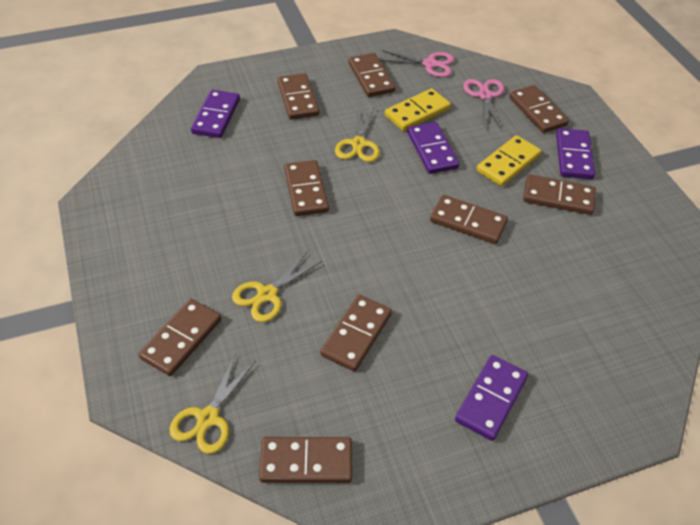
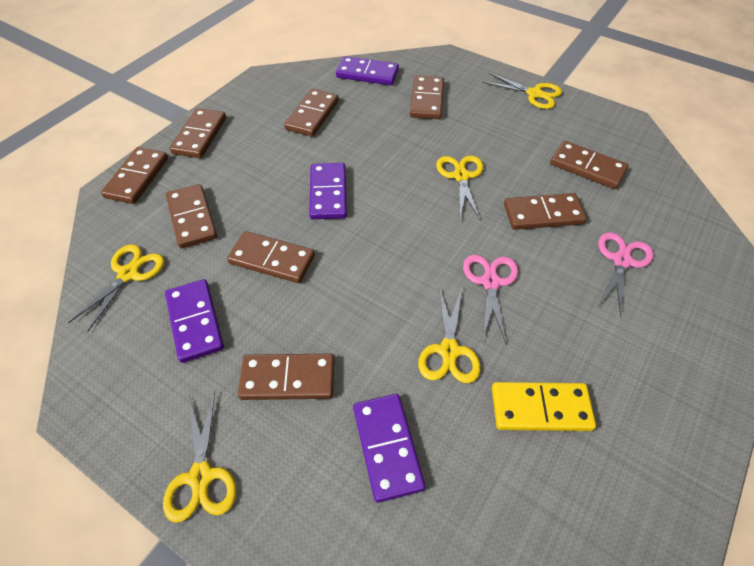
yellow domino: 2 -> 1
yellow scissors: 3 -> 5

